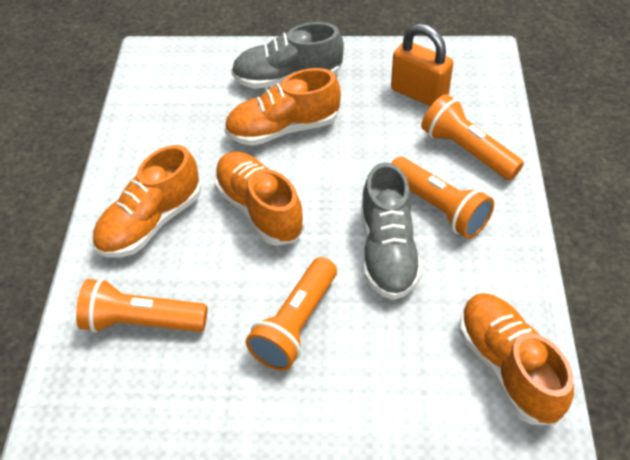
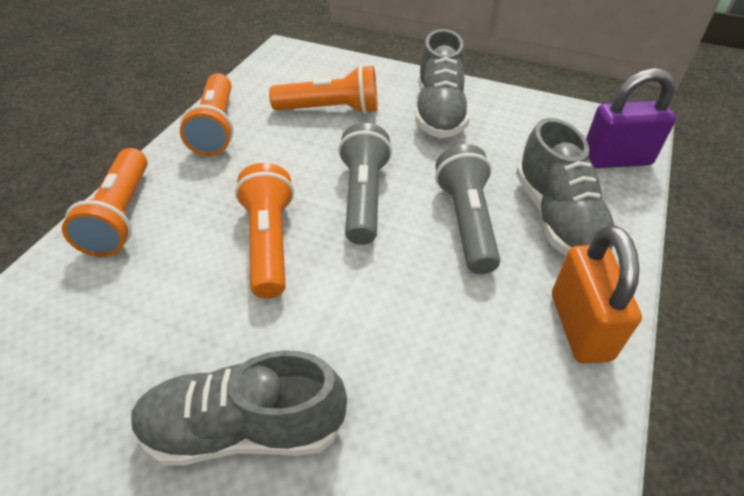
grey flashlight: 0 -> 2
grey shoe: 2 -> 3
orange shoe: 4 -> 0
purple padlock: 0 -> 1

